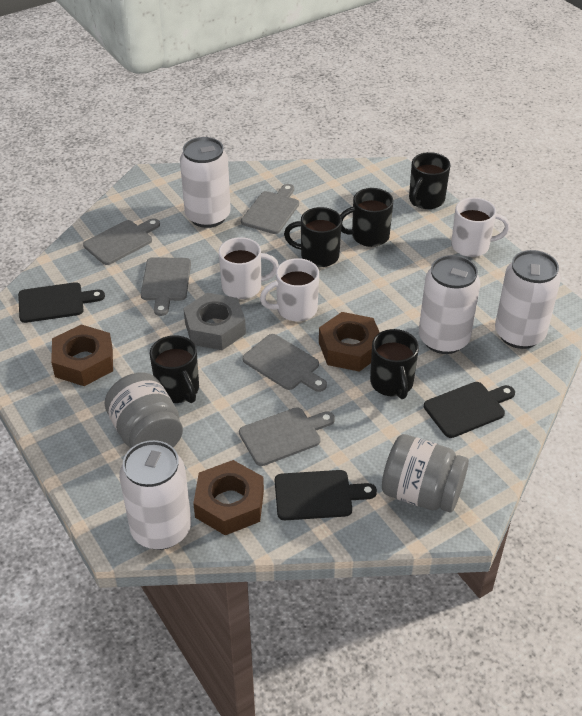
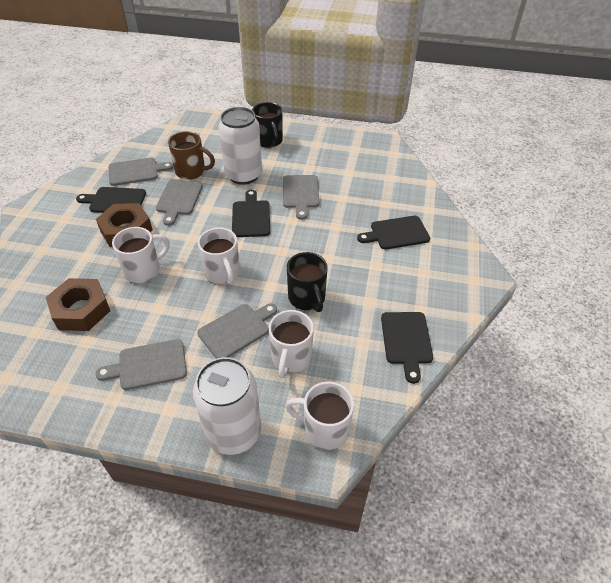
black cutting board: 3 -> 4
black mug: 5 -> 2
brown mug: 0 -> 1
brown nut: 3 -> 2
grey jar: 2 -> 0
grey nut: 1 -> 0
white can: 4 -> 2
white mug: 3 -> 4

